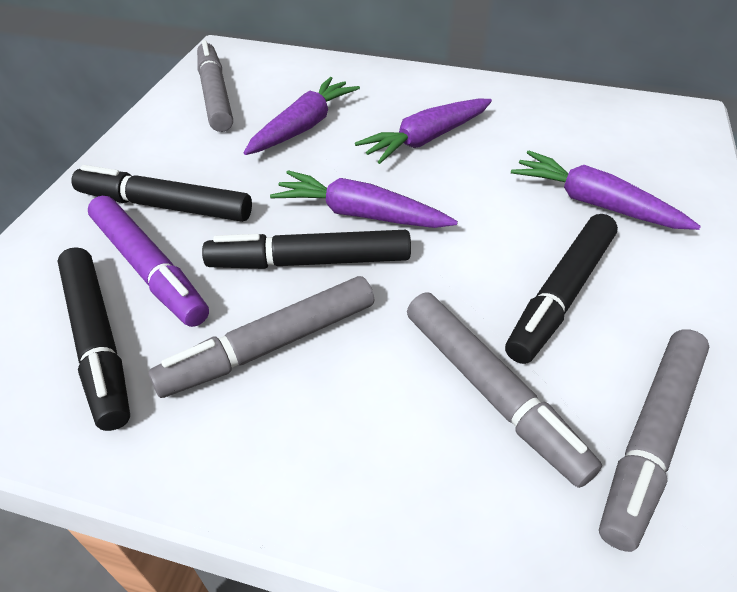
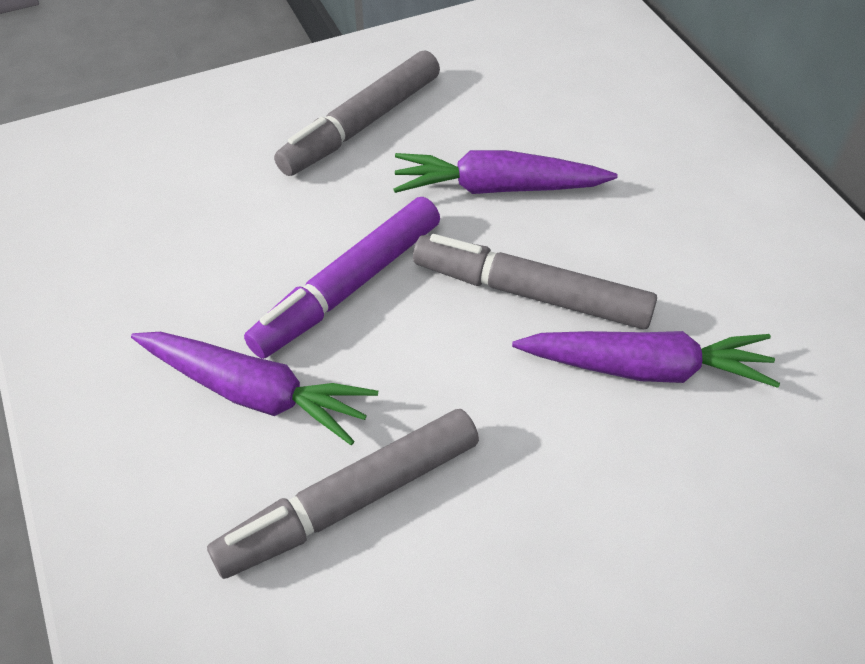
black marker: 4 -> 0
grey marker: 4 -> 3
purple carrot: 4 -> 3

